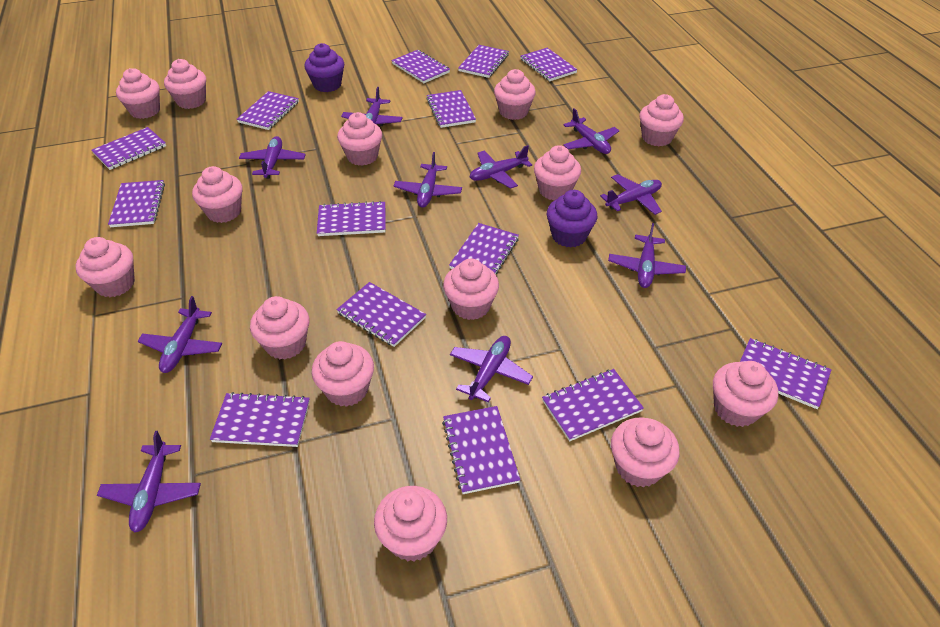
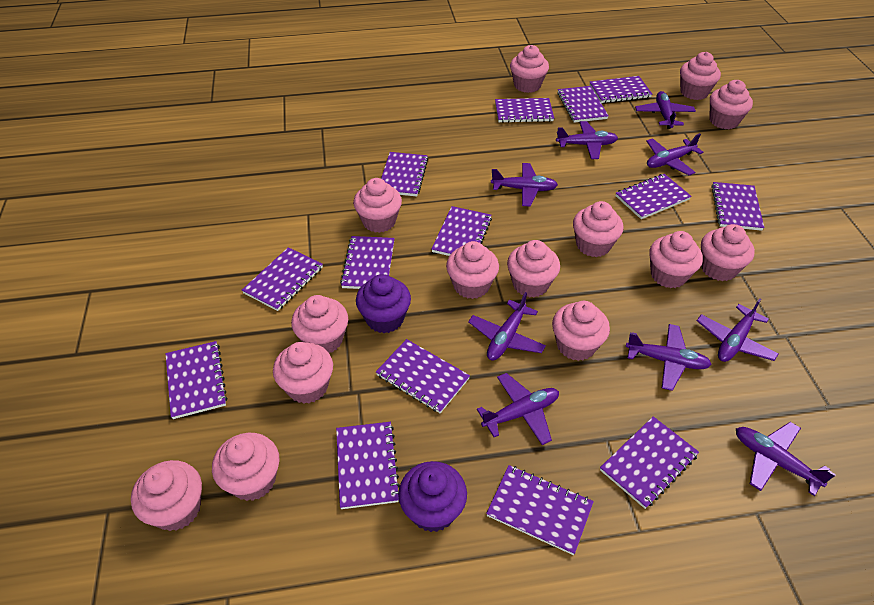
purple plane: 10 -> 9

